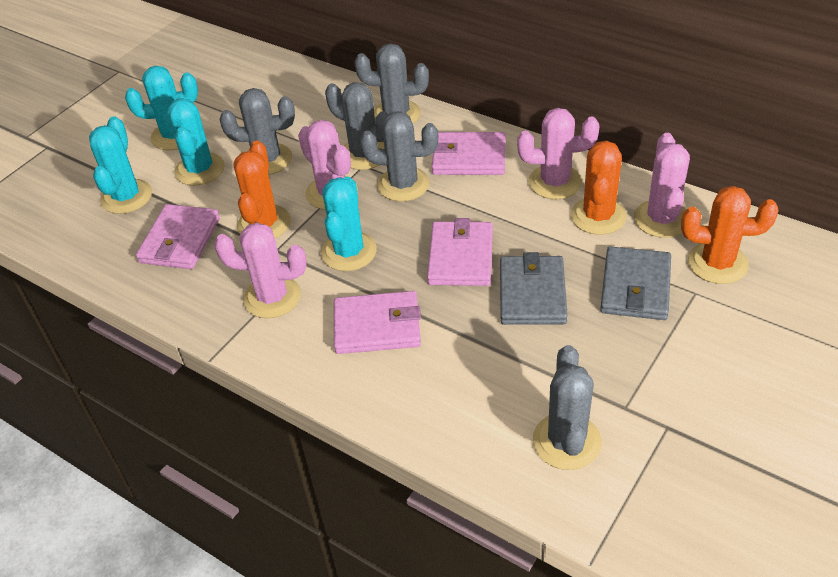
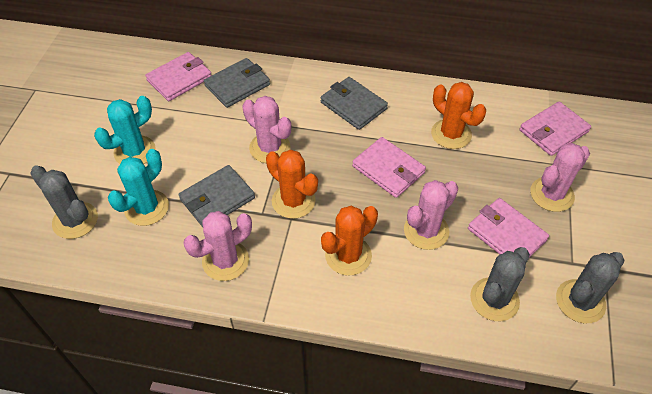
grey cactus: 5 -> 3
grey wallet: 2 -> 3
turquoise cactus: 4 -> 2

